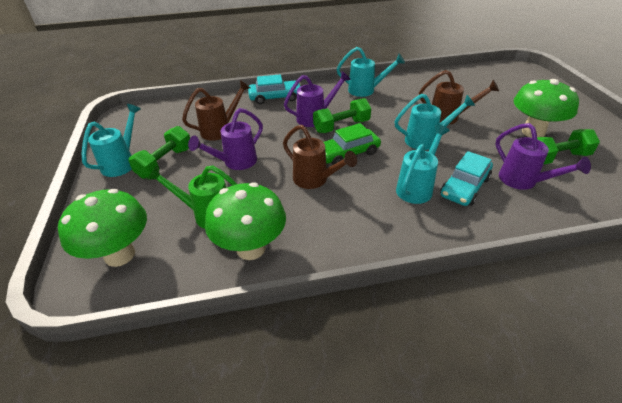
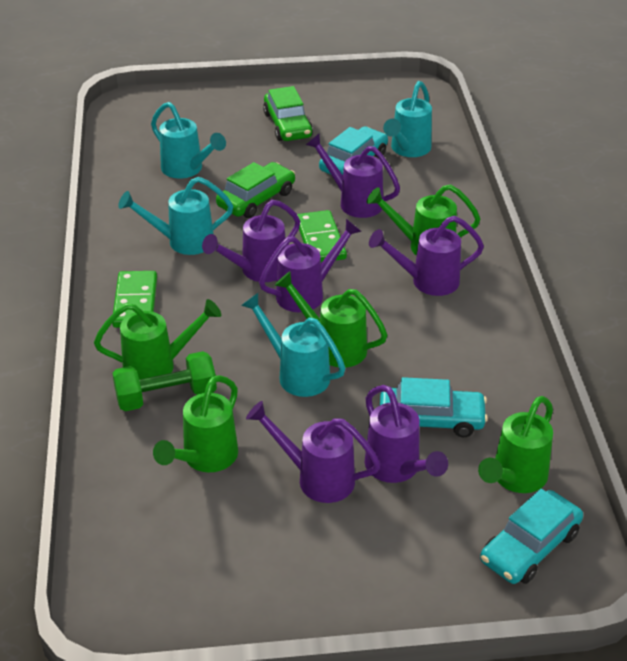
brown watering can: 3 -> 0
green car: 1 -> 2
green domino: 0 -> 2
green dumbbell: 3 -> 1
green mushroom: 3 -> 0
green watering can: 1 -> 5
purple watering can: 3 -> 6
turquoise car: 2 -> 3

